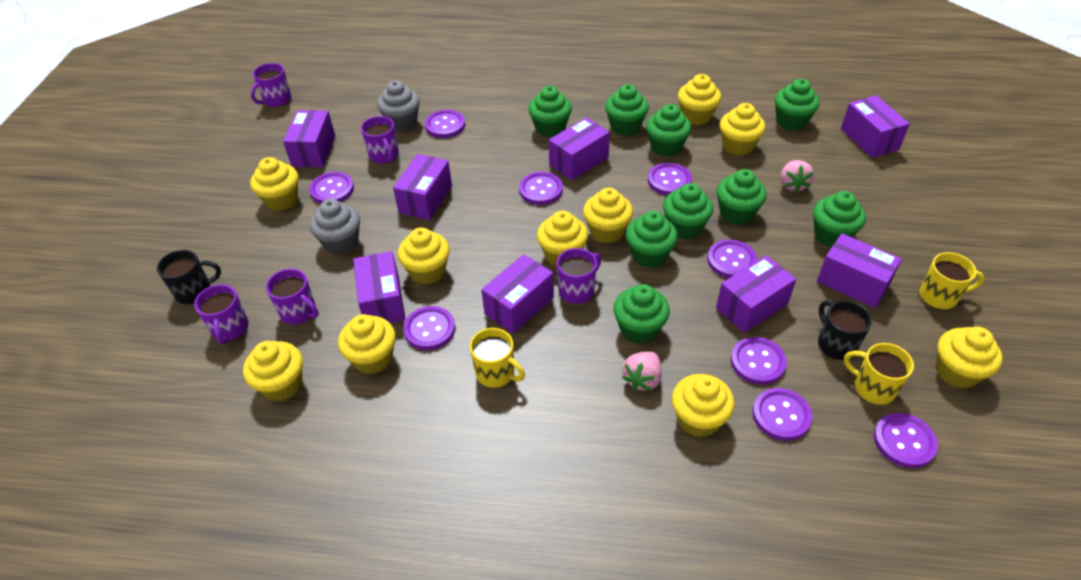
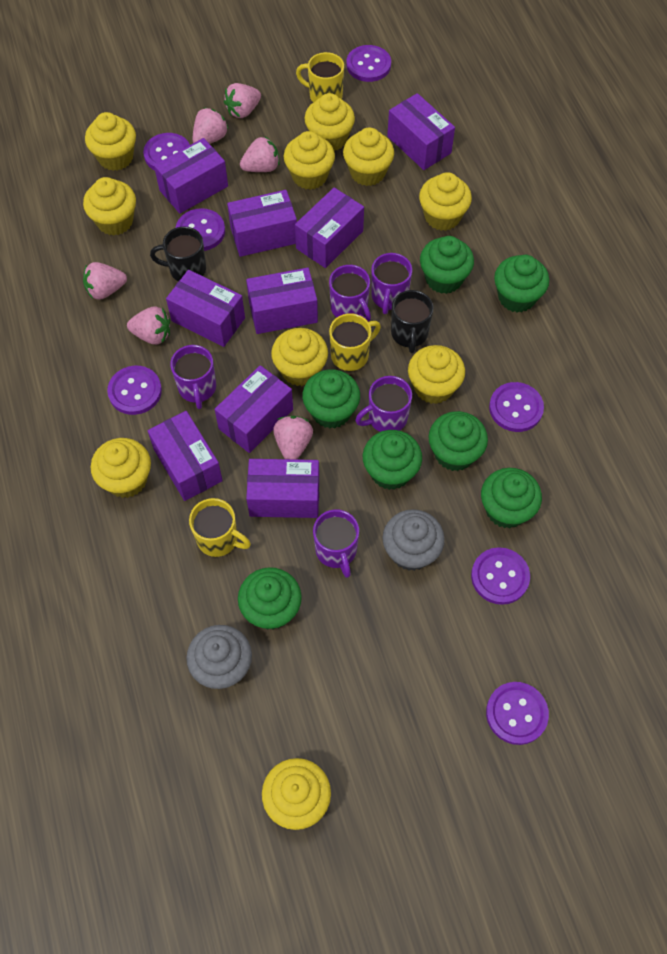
green cupcake: 9 -> 7
pink strawberry: 2 -> 6
purple box: 8 -> 9
purple button: 9 -> 7

